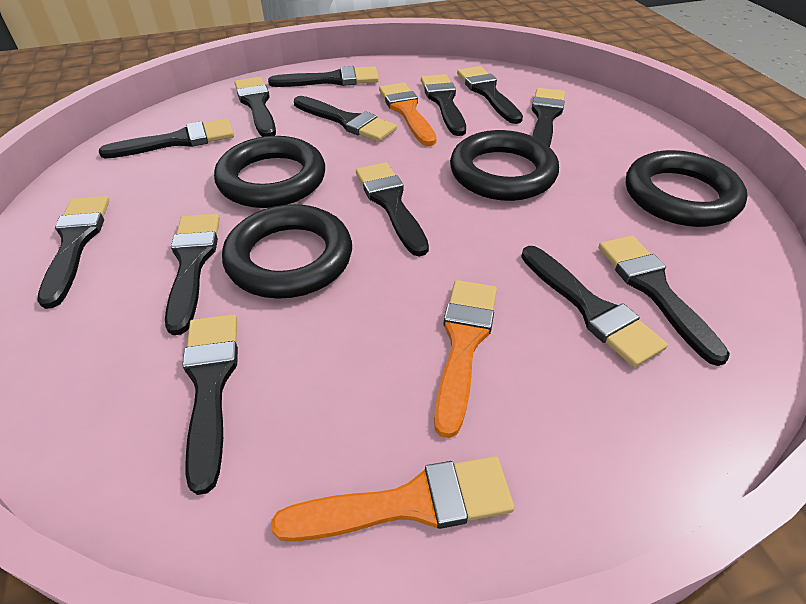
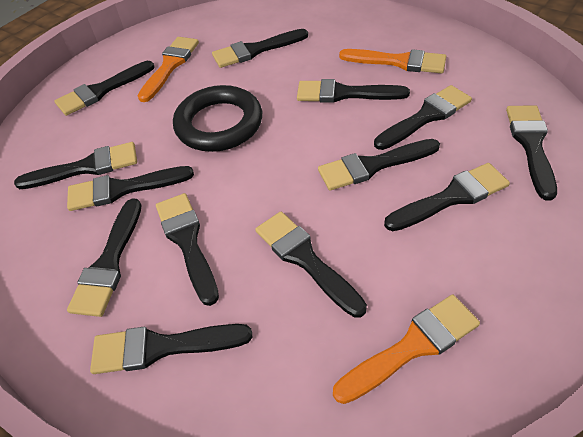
black ring: 4 -> 1

